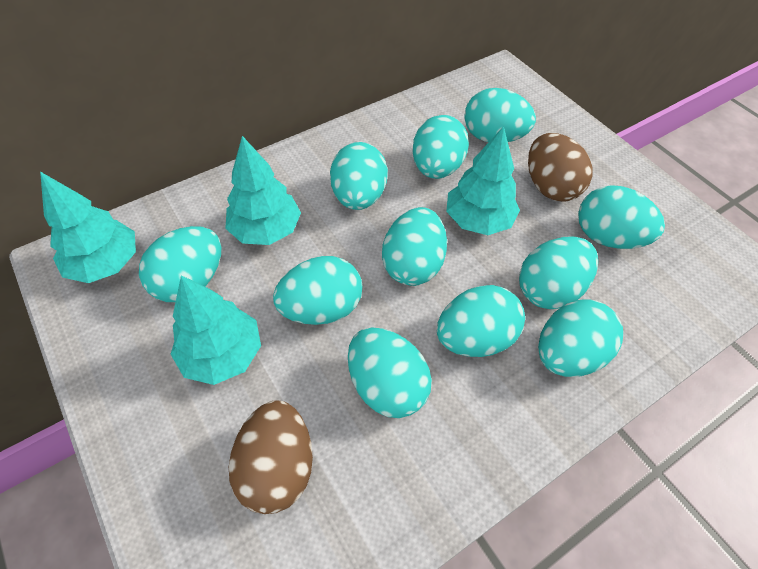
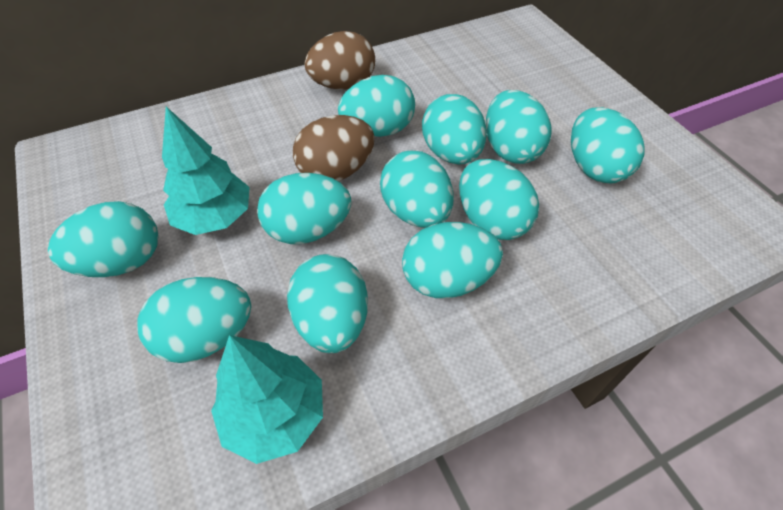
turquoise tree: 4 -> 2

